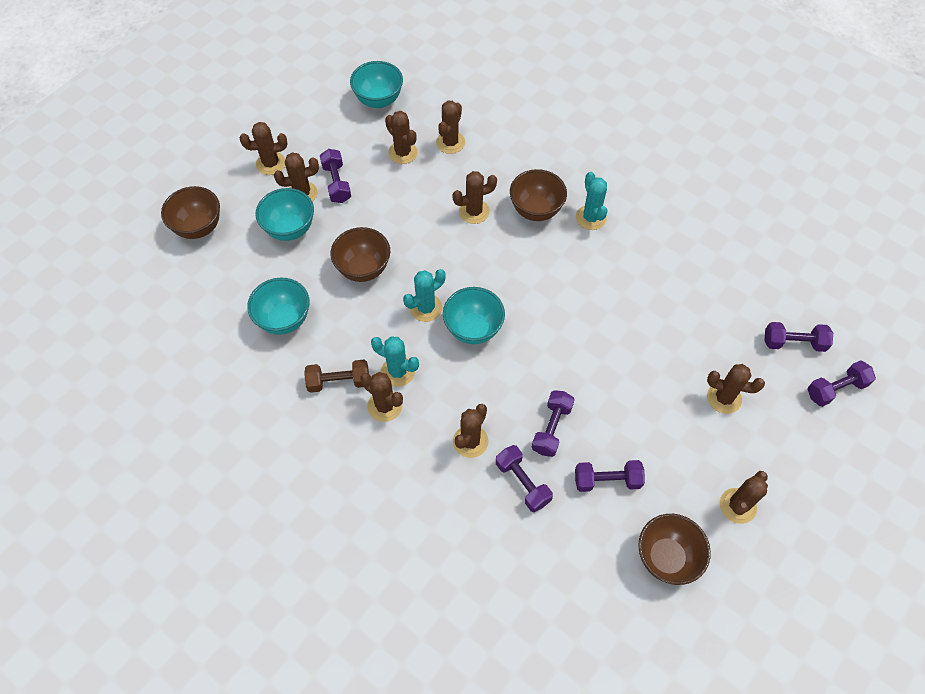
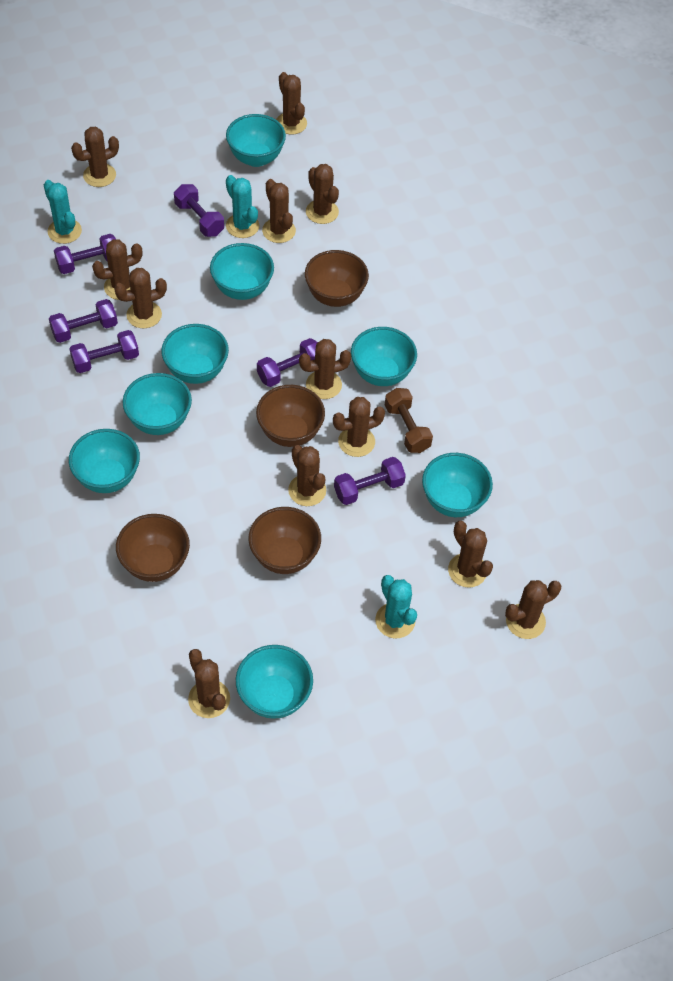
brown cactus: 9 -> 12
turquoise bowl: 4 -> 8

